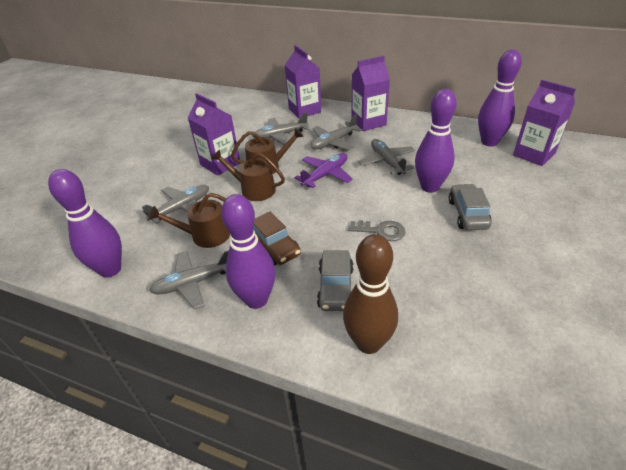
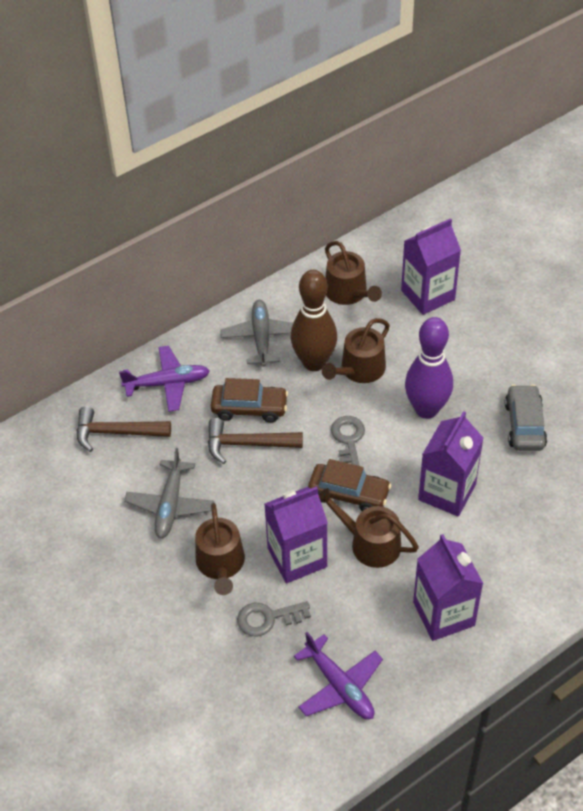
brown car: 1 -> 2
brown hammer: 0 -> 2
brown watering can: 3 -> 4
grey car: 2 -> 1
grey key: 1 -> 2
grey plane: 5 -> 2
purple bowling pin: 4 -> 1
purple plane: 1 -> 2

